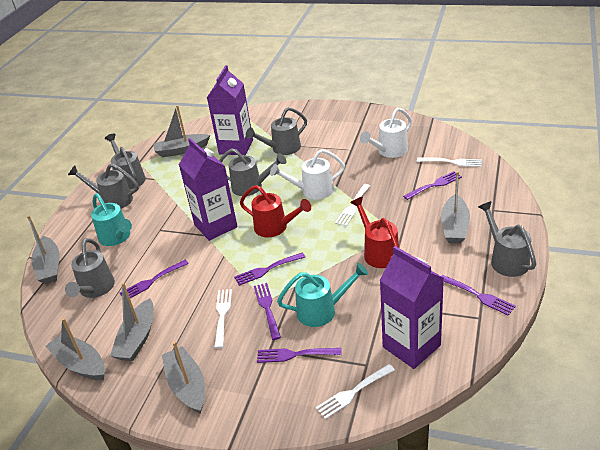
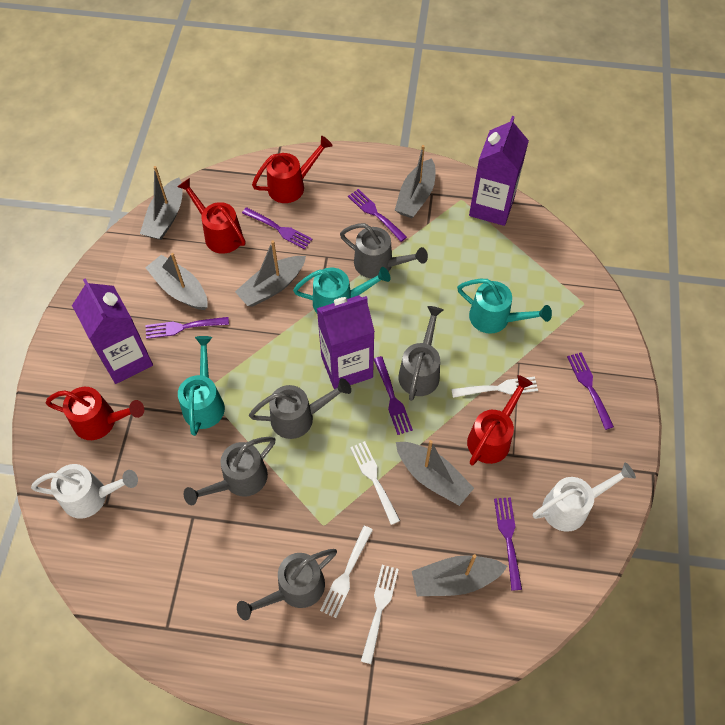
grey watering can: 6 -> 5
red watering can: 2 -> 4
turquoise watering can: 2 -> 3

